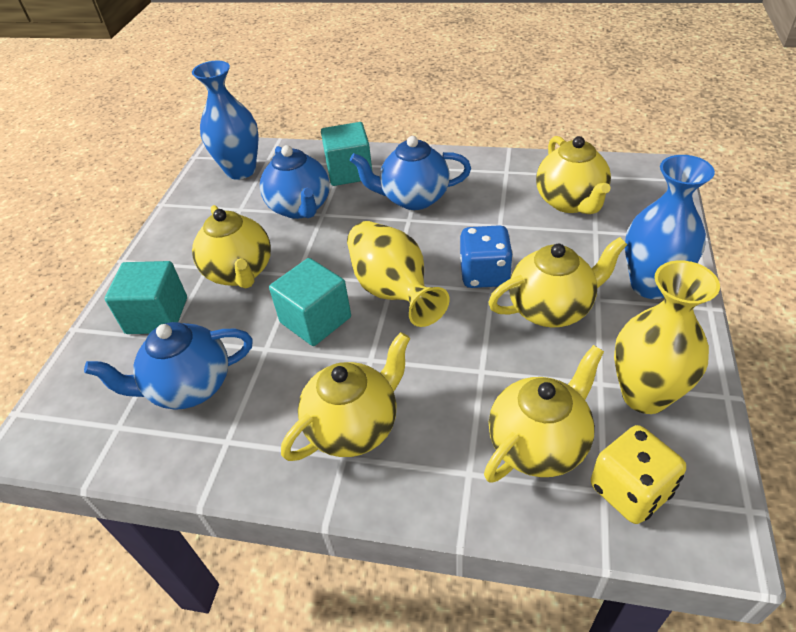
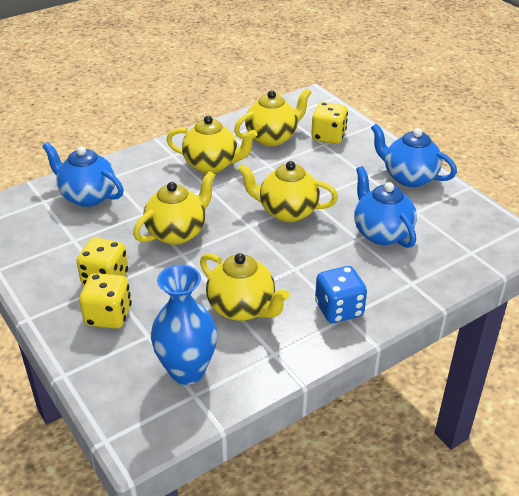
blue vase: 2 -> 1
turquoise cube: 3 -> 0
yellow dice: 1 -> 3
yellow vase: 2 -> 0

